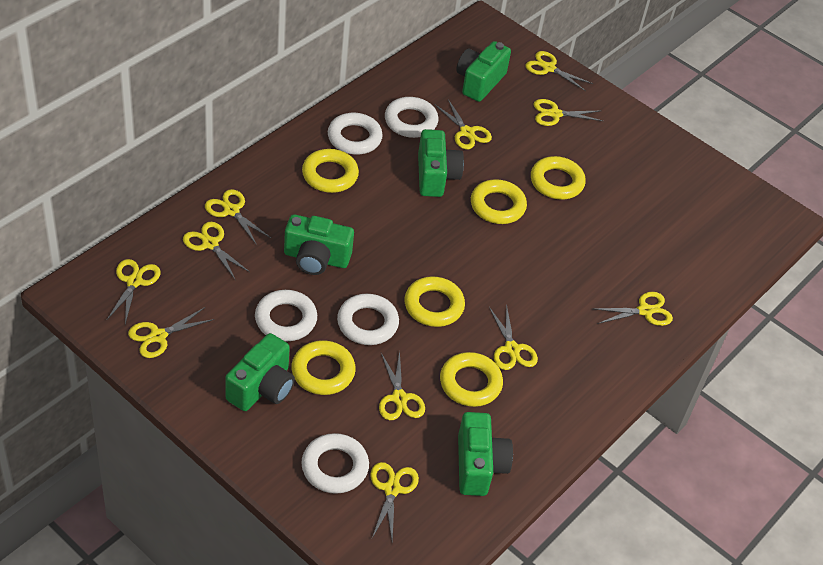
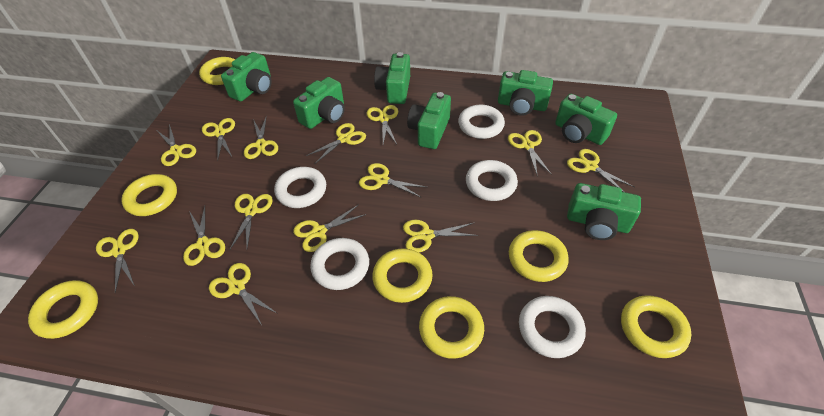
green camera: 5 -> 7
yellow ring: 6 -> 7
yellow scissors: 11 -> 14

